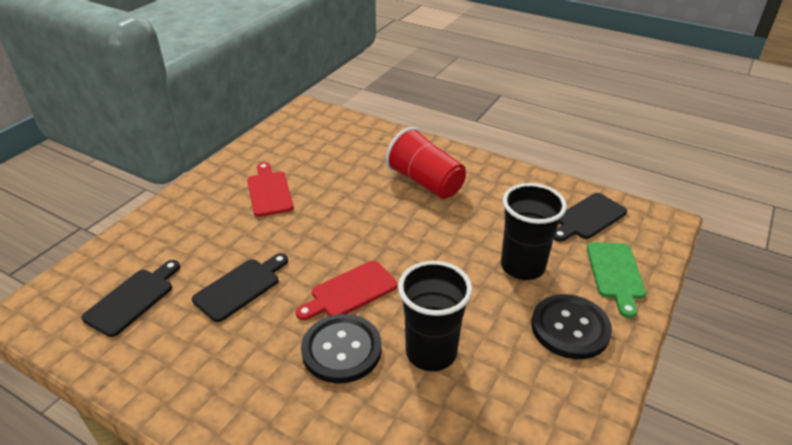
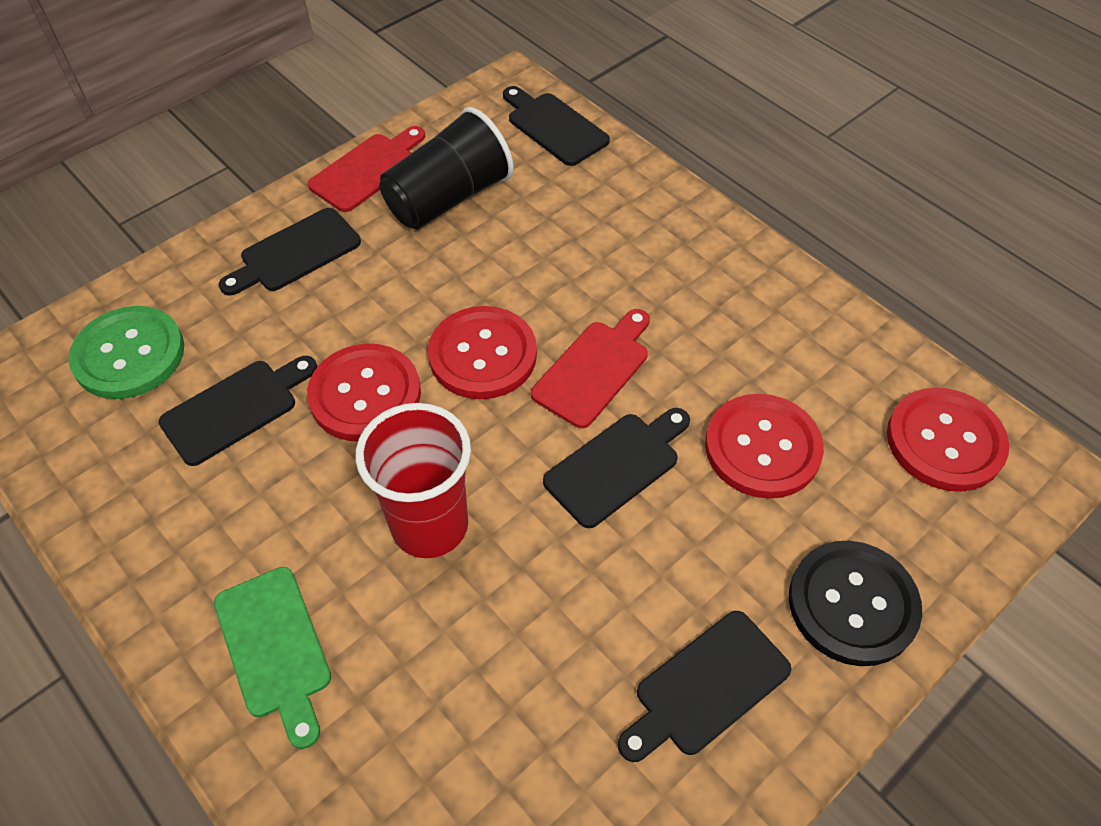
black button: 2 -> 1
black cup: 2 -> 1
black cutting board: 3 -> 5
green button: 0 -> 1
red button: 0 -> 4

